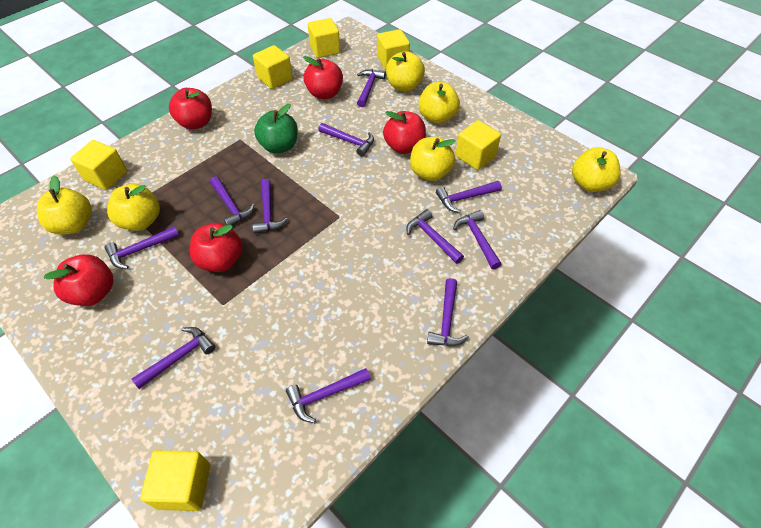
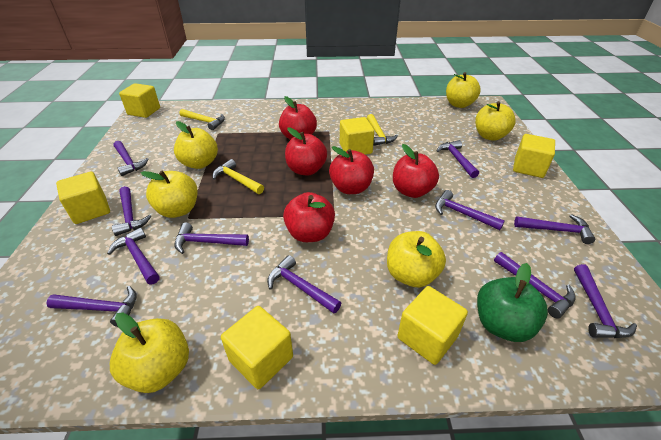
yellow hammer: 0 -> 3

